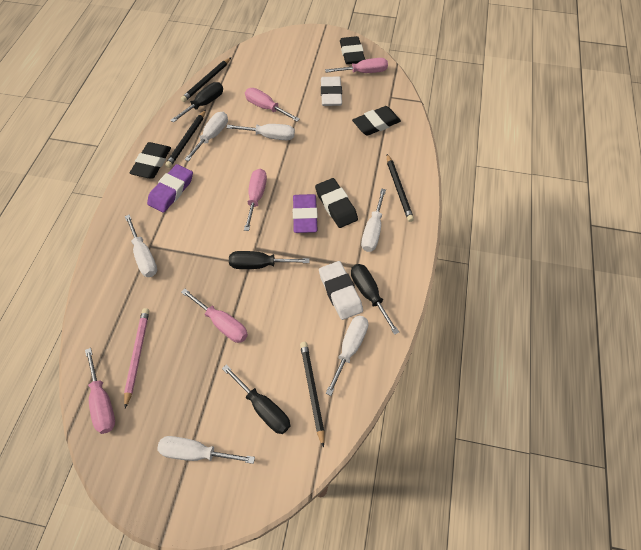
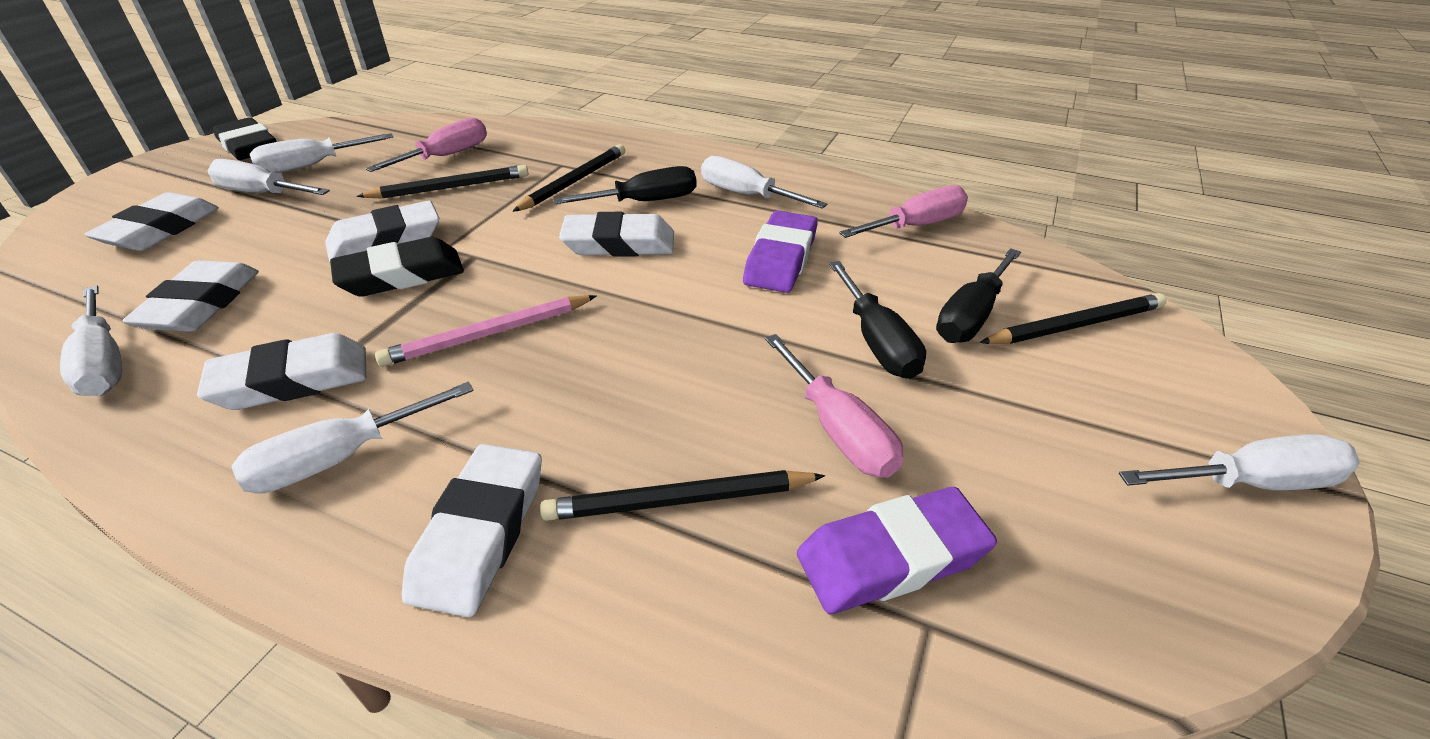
black eraser: 4 -> 2
black screwdriver: 4 -> 3
pink screwdriver: 5 -> 3
white eraser: 2 -> 6

